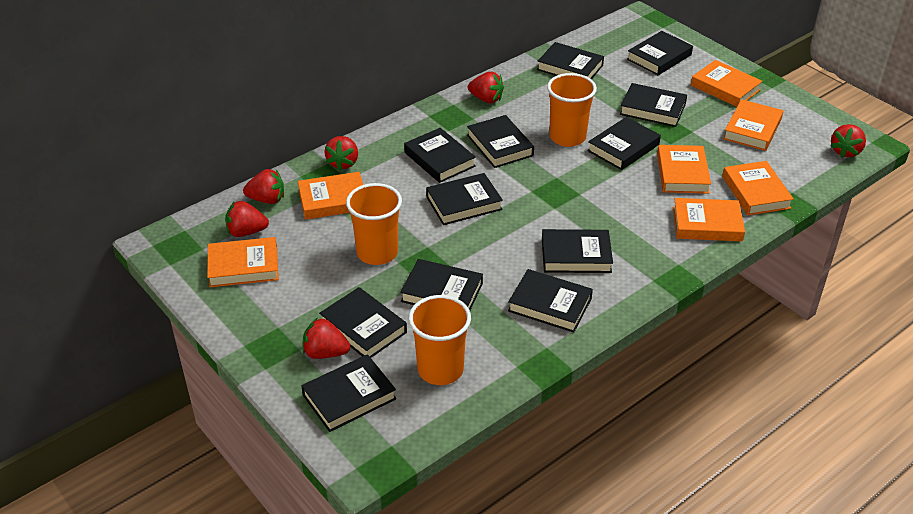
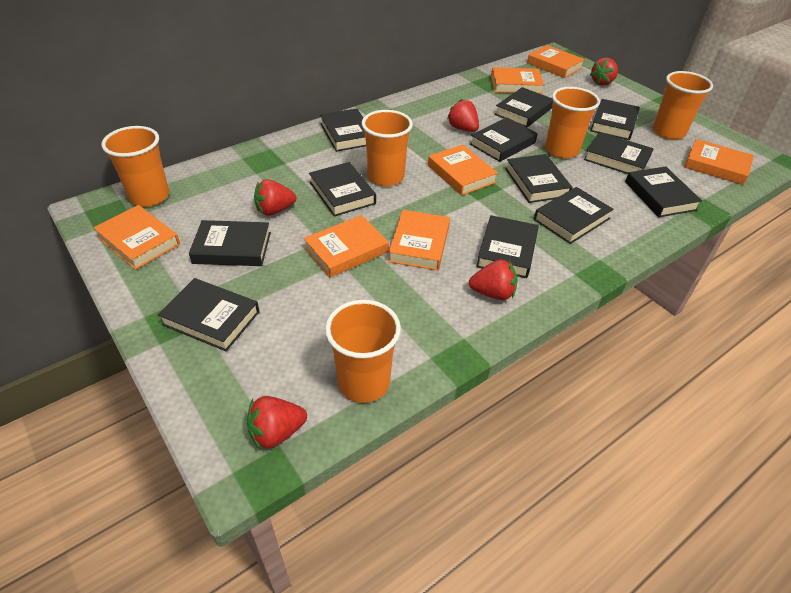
orange cup: 3 -> 5
red strawberry: 6 -> 5

